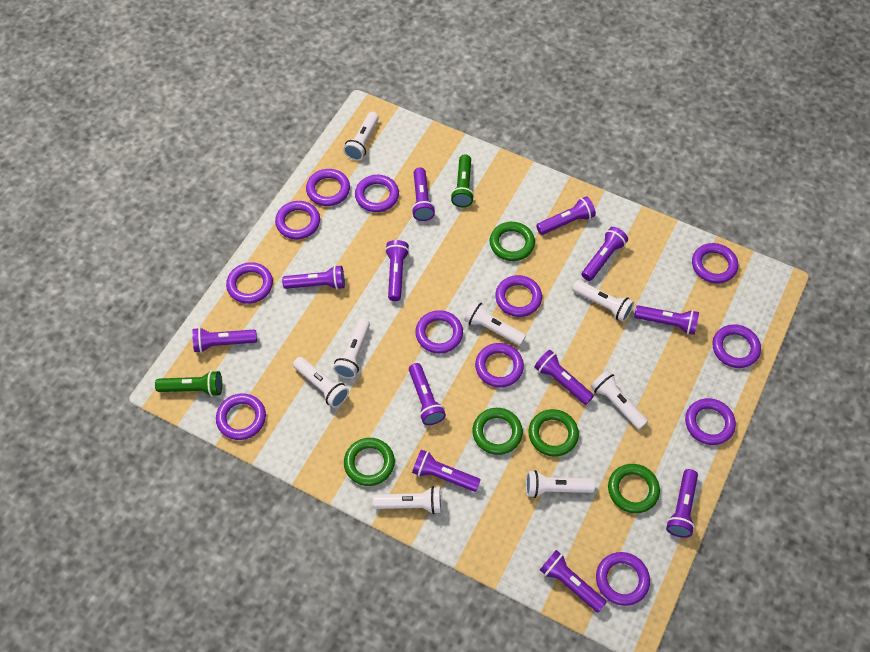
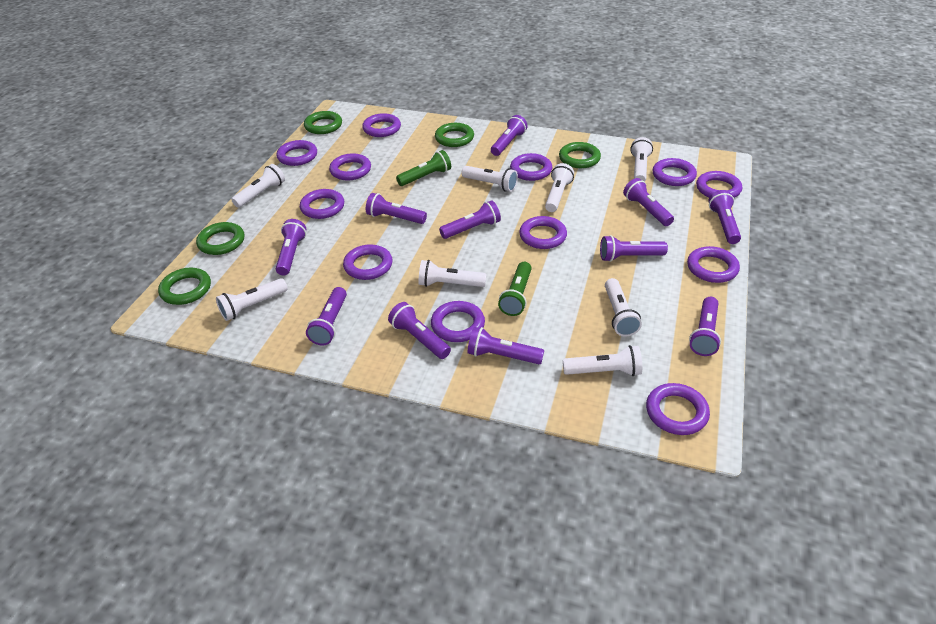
purple flashlight: 12 -> 11

